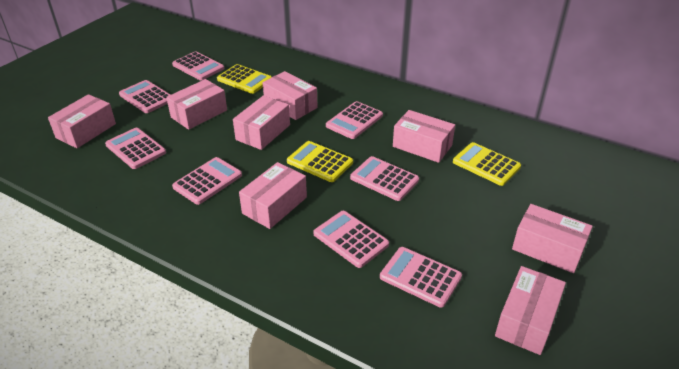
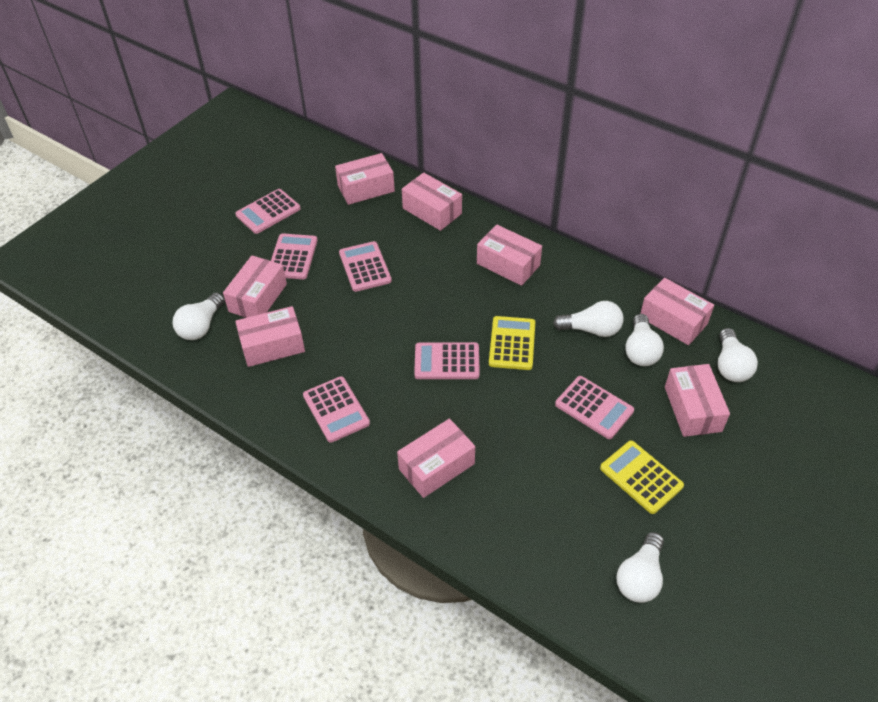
pink calculator: 8 -> 6
white light bulb: 0 -> 5
yellow calculator: 3 -> 2

